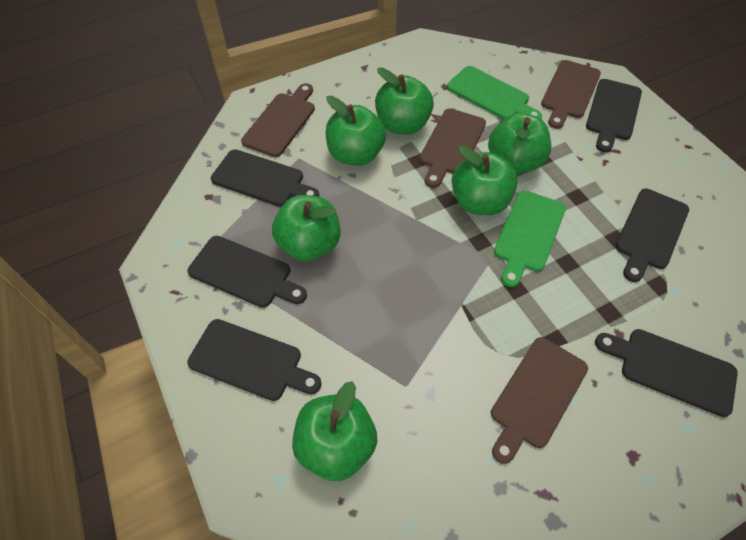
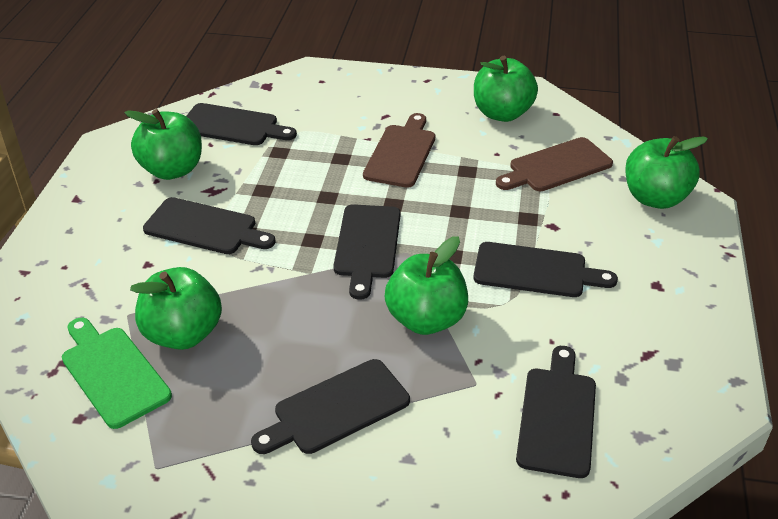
brown cutting board: 4 -> 2
green apple: 6 -> 5
green cutting board: 2 -> 1

